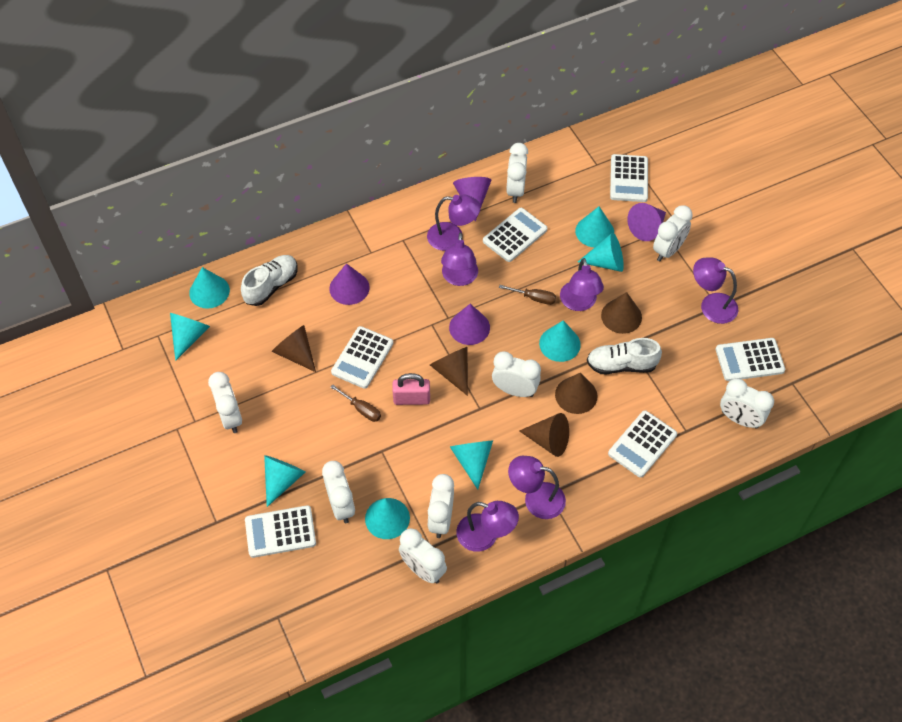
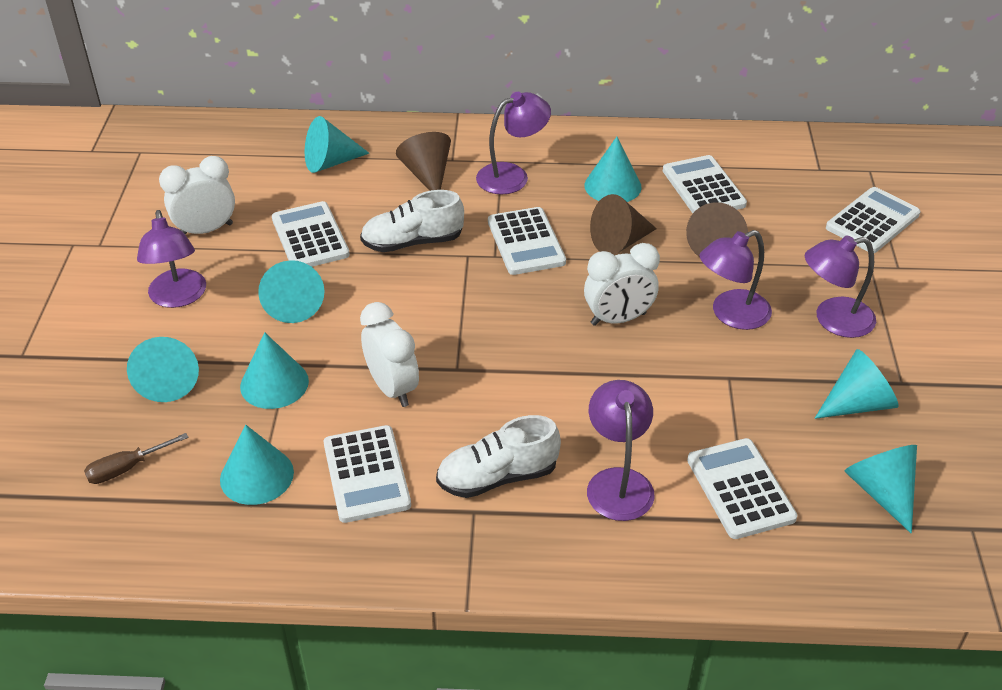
brown cone: 5 -> 3
brown screwdriver: 2 -> 1
pink padlock: 1 -> 0
purple cone: 4 -> 0
purple lamp: 6 -> 5
white clock: 8 -> 3

